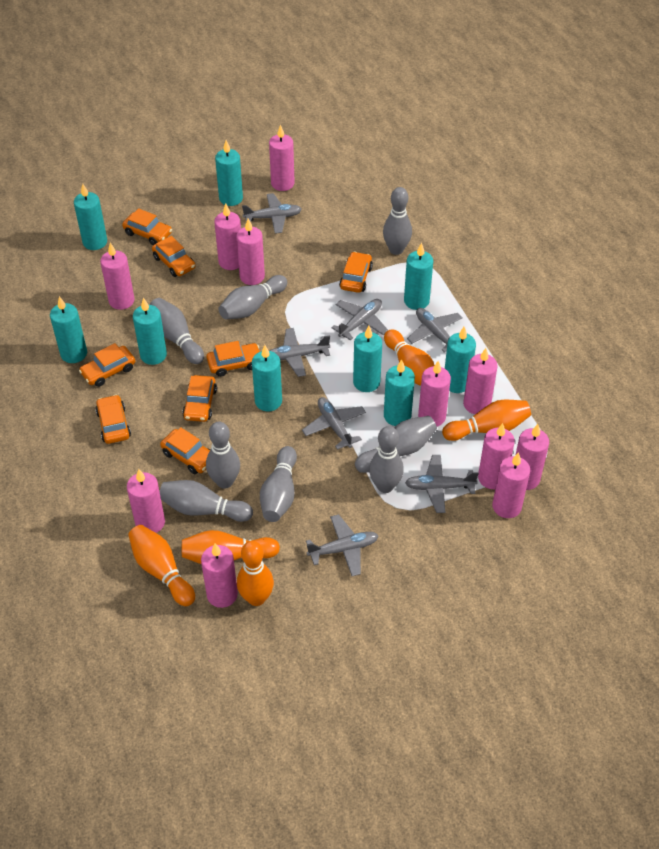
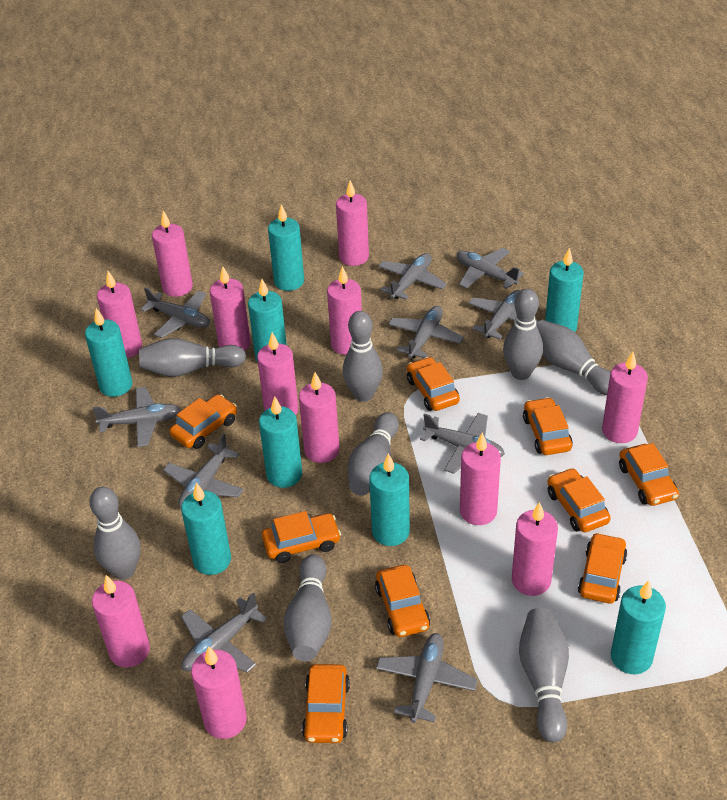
grey plane: 7 -> 10
orange bowling pin: 5 -> 0
orange car: 8 -> 9
pink candle: 11 -> 12
turquoise candle: 9 -> 8

